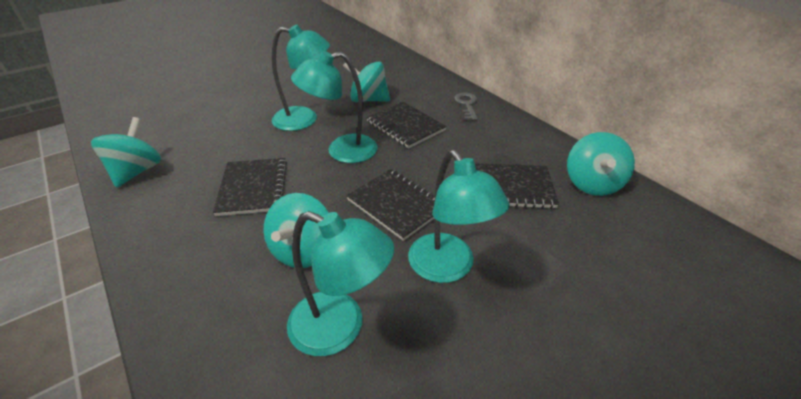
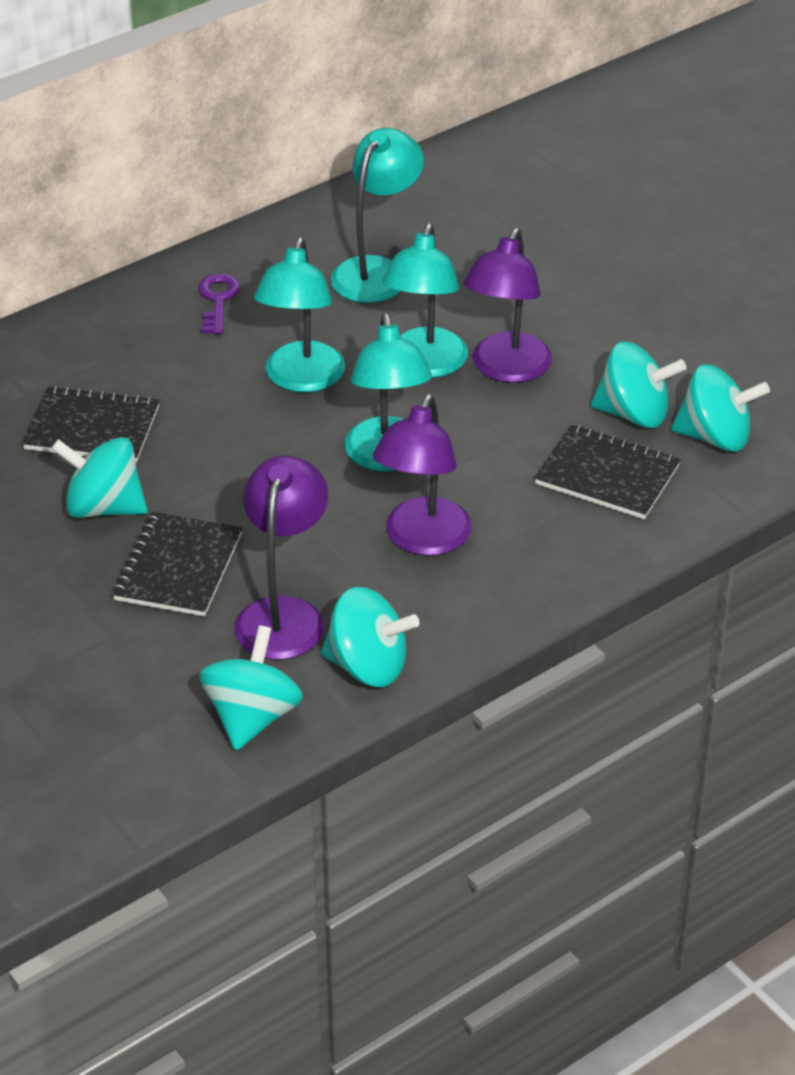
black notebook: 4 -> 3
grey key: 1 -> 0
purple key: 0 -> 1
purple lamp: 0 -> 3
turquoise spinning top: 4 -> 5

